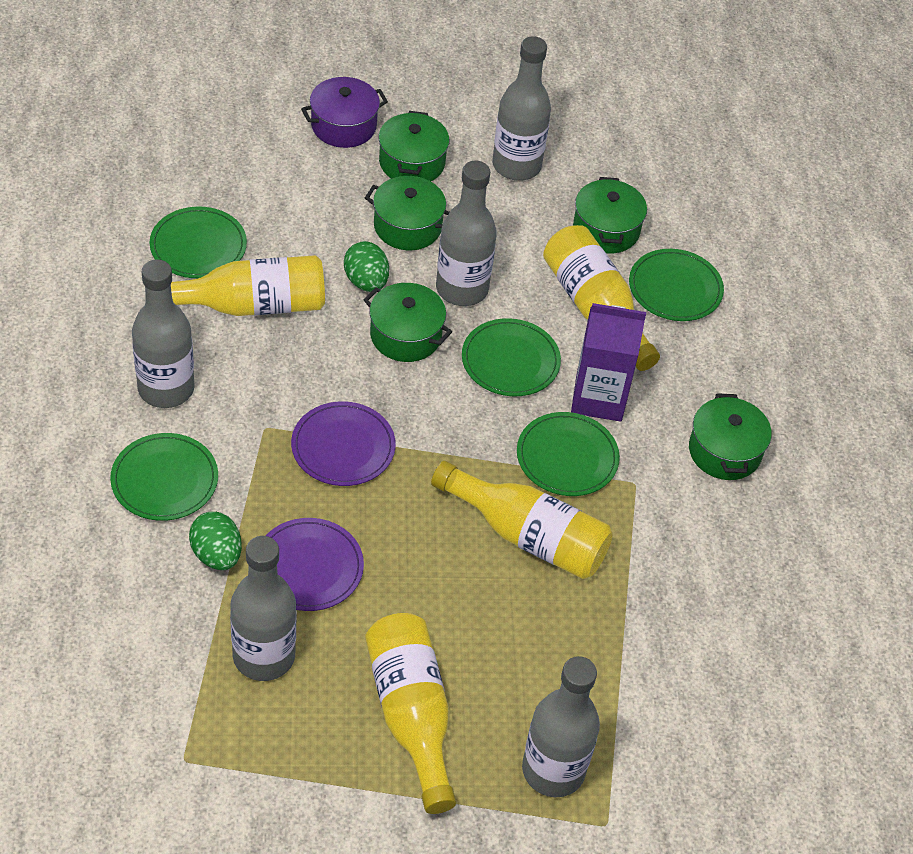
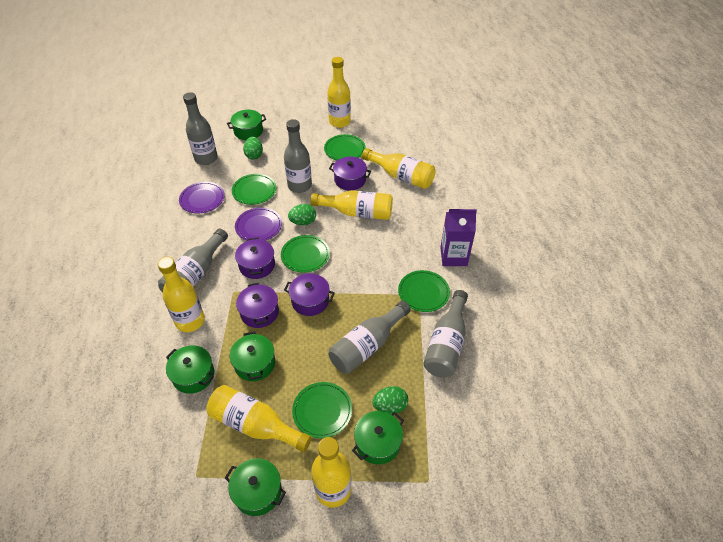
green egg: 2 -> 3
purple pot: 1 -> 4
yellow bottle: 4 -> 6

